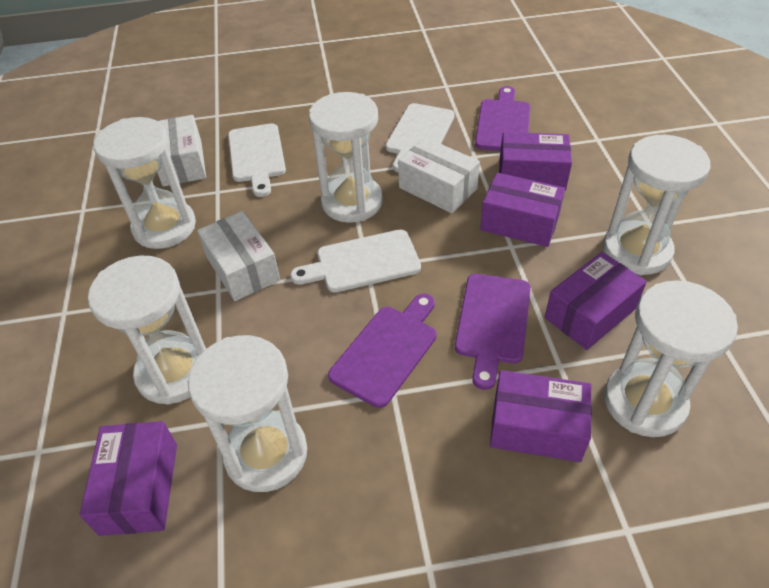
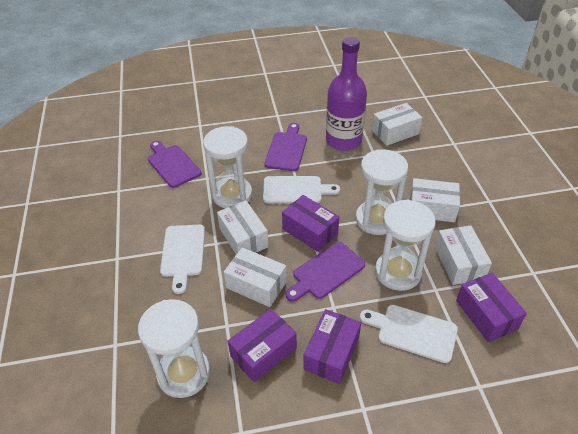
purple bottle: 0 -> 1
purple box: 5 -> 4
white box: 3 -> 5
white hourglass: 6 -> 4

